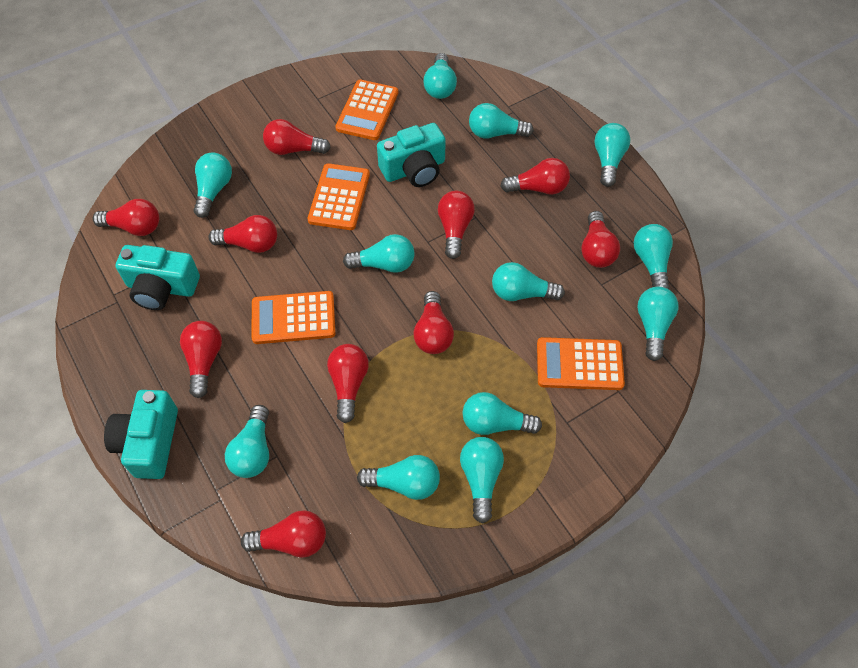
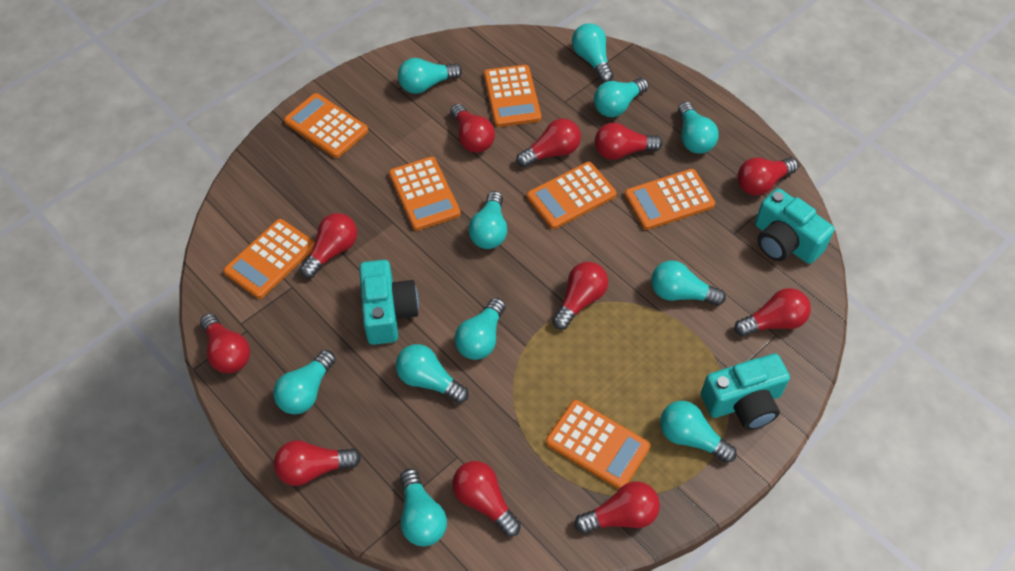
orange calculator: 4 -> 7
red light bulb: 10 -> 11
turquoise light bulb: 12 -> 11

